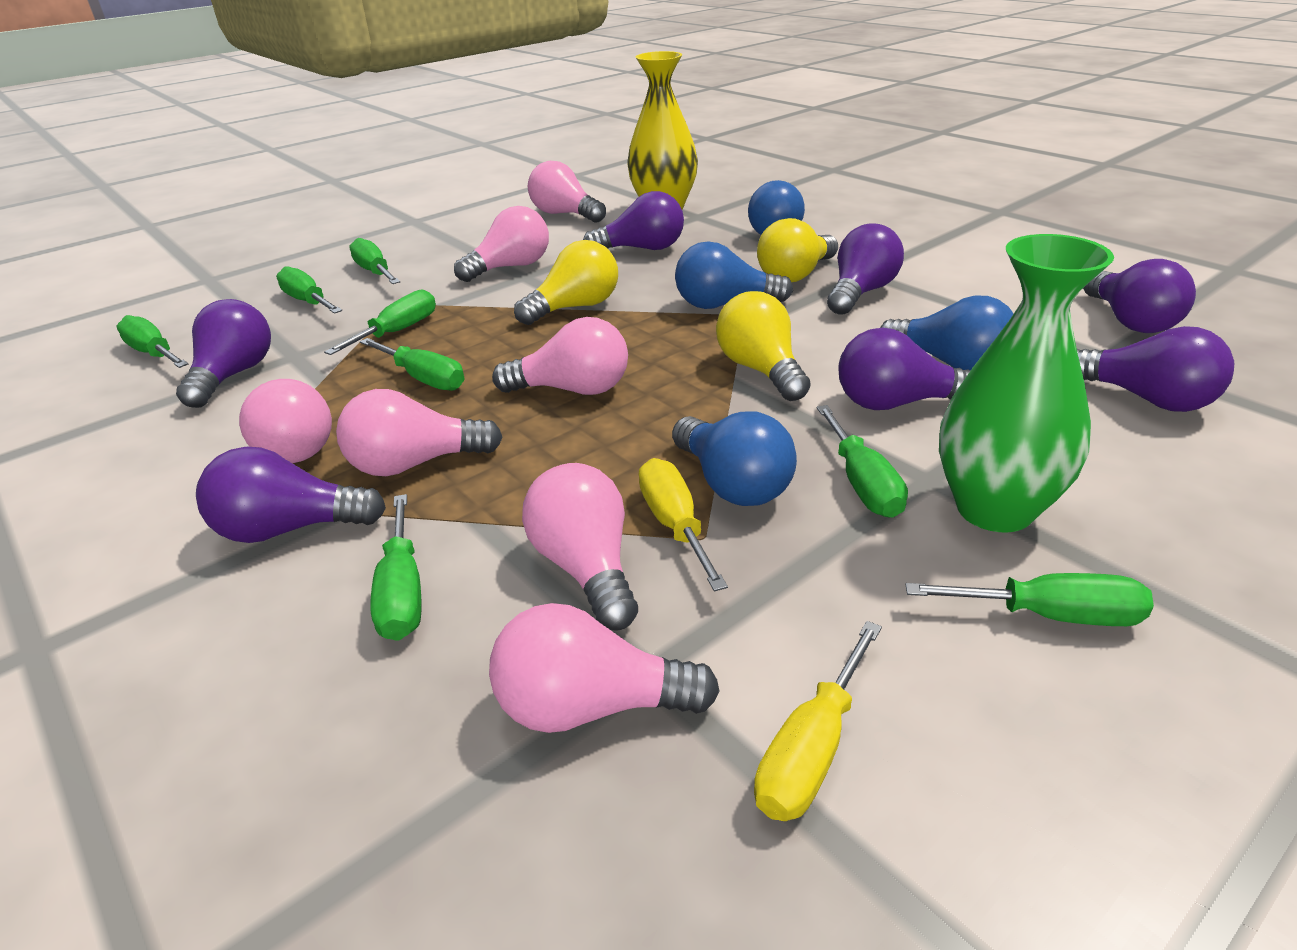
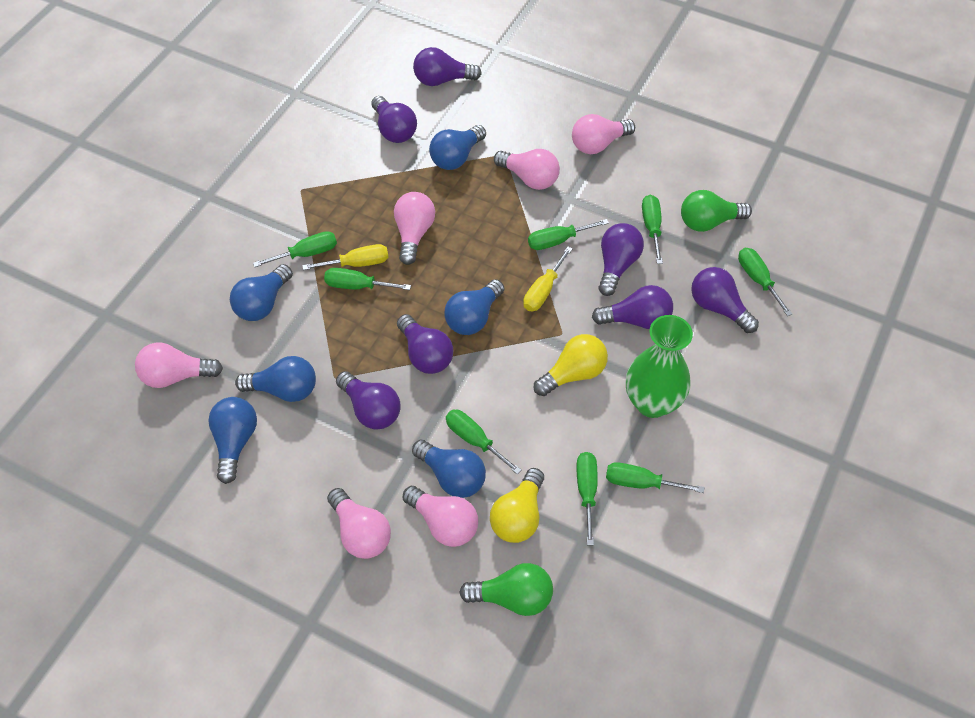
blue light bulb: 4 -> 6
green light bulb: 0 -> 2
pink light bulb: 7 -> 6
yellow light bulb: 3 -> 2
yellow vase: 1 -> 0

